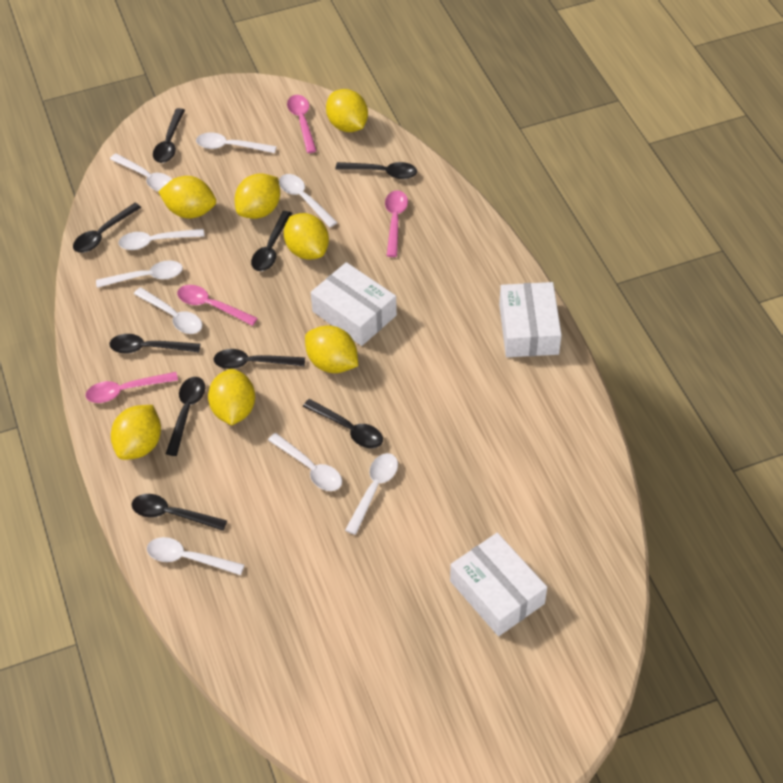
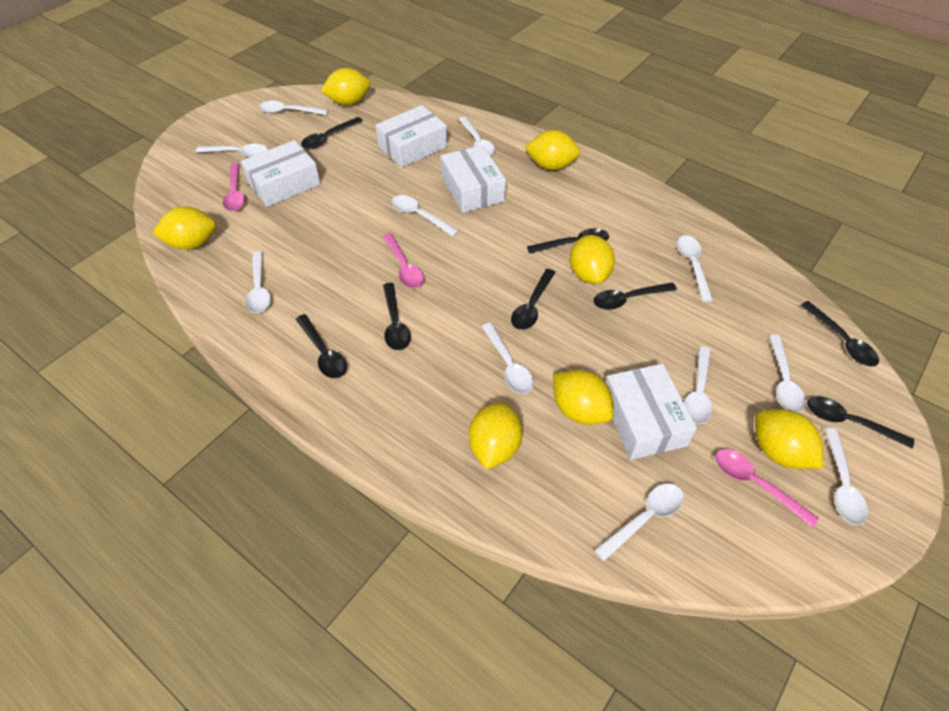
black spoon: 9 -> 8
pink spoon: 4 -> 3
white box: 3 -> 4
white spoon: 9 -> 11

